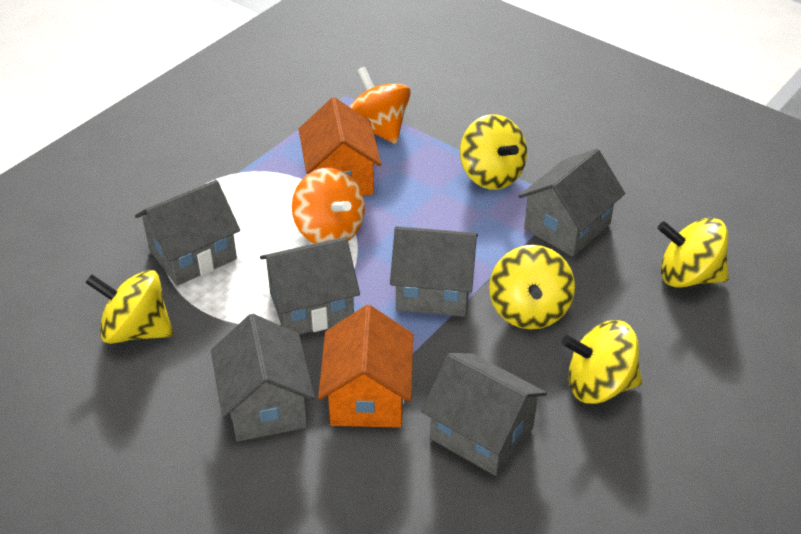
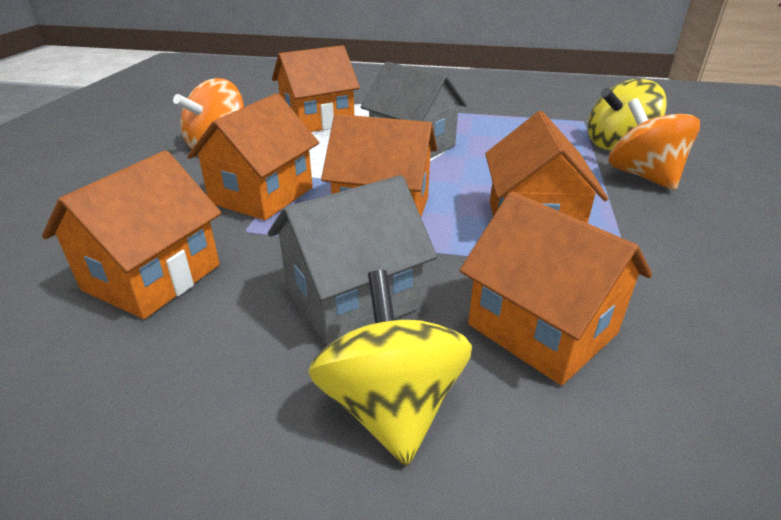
grey house: 6 -> 2
orange house: 2 -> 6
yellow spinning top: 5 -> 2

